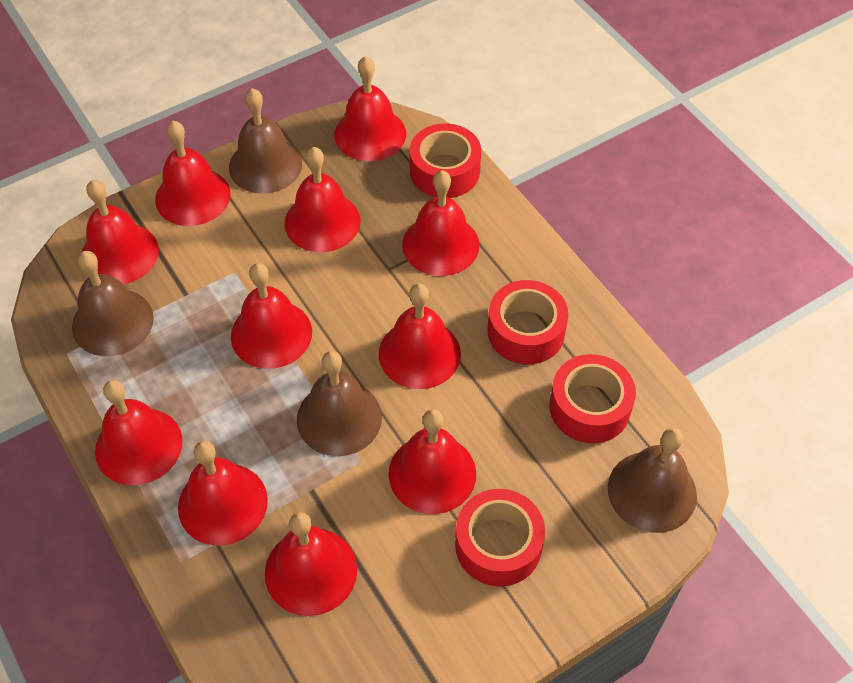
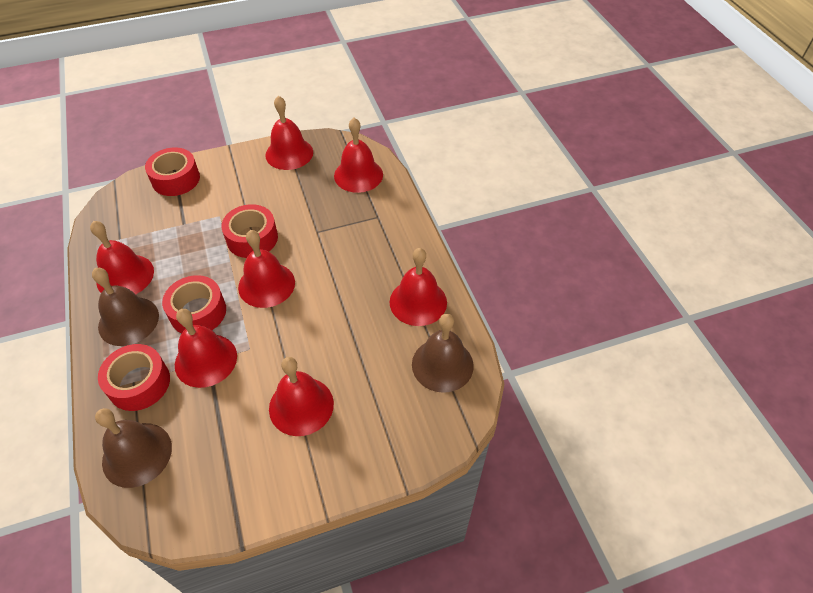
brown bell: 4 -> 3
red bell: 11 -> 7

